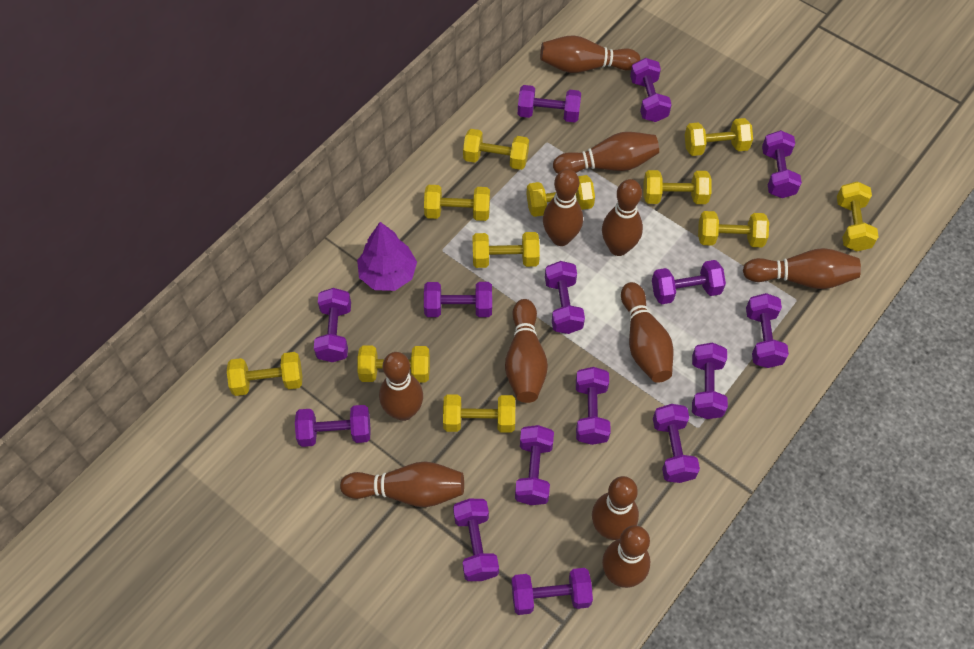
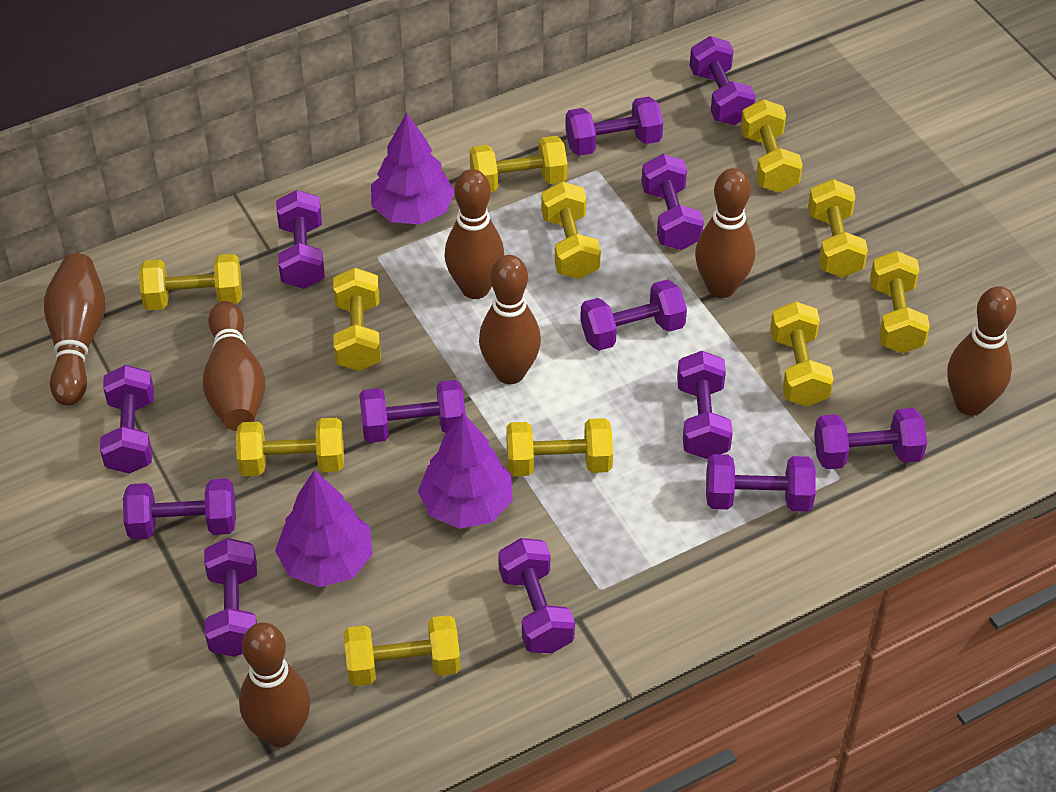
brown bowling pin: 11 -> 7
purple dumbbell: 15 -> 13
purple tree: 1 -> 3

